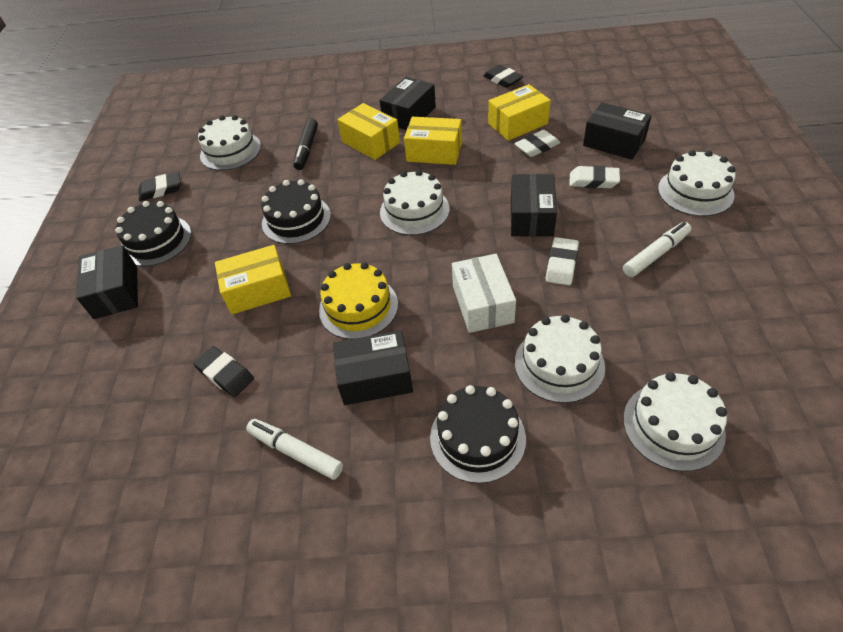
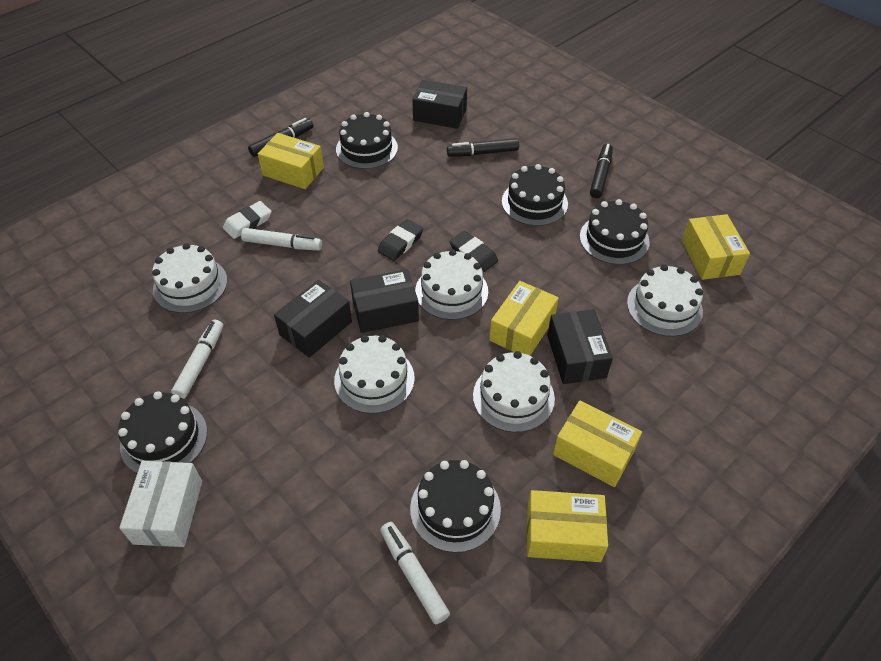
black box: 5 -> 4
black cake: 3 -> 5
black eraser: 3 -> 2
black marker: 1 -> 3
white eraser: 3 -> 1
white marker: 2 -> 3
yellow box: 4 -> 5
yellow cake: 1 -> 0

